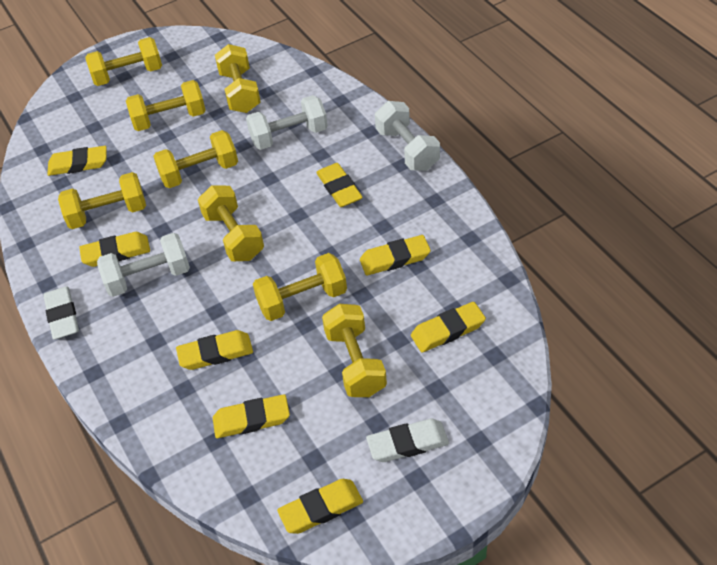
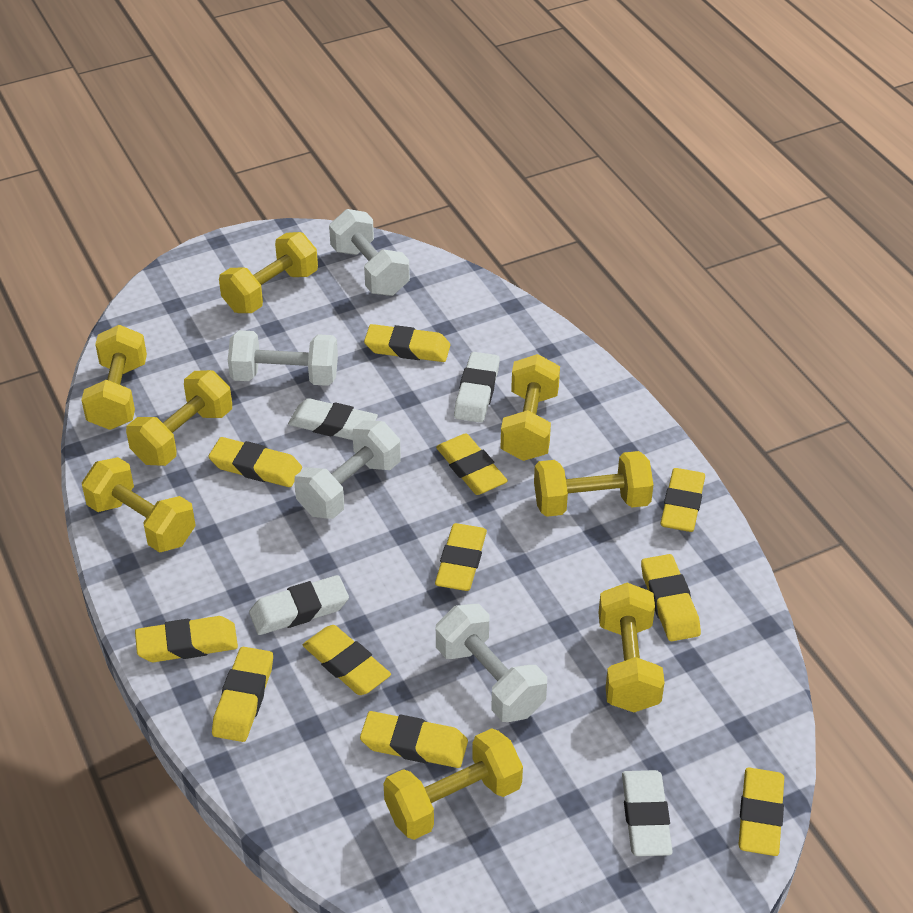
white dumbbell: 3 -> 4
white eraser: 2 -> 4
yellow eraser: 8 -> 11

